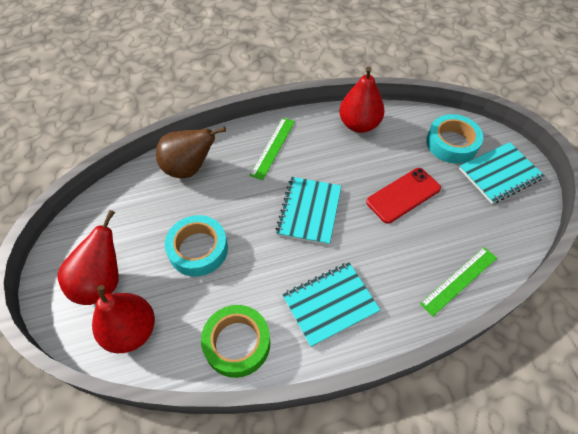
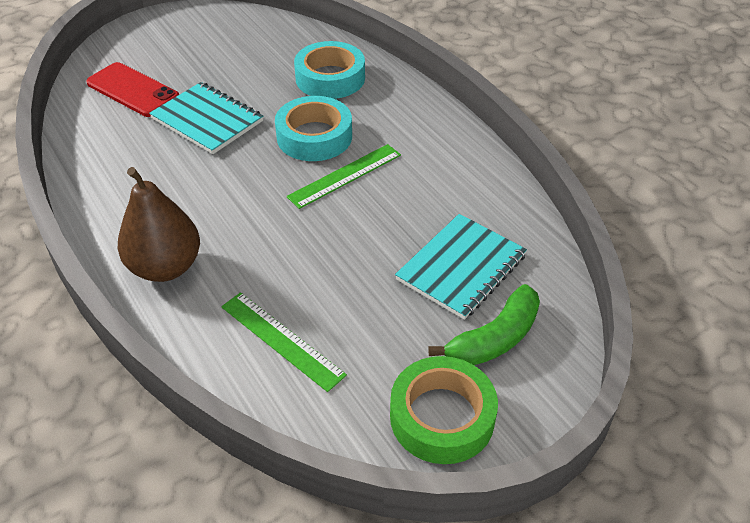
green banana: 0 -> 1
red pear: 3 -> 0
turquoise notebook: 3 -> 2

